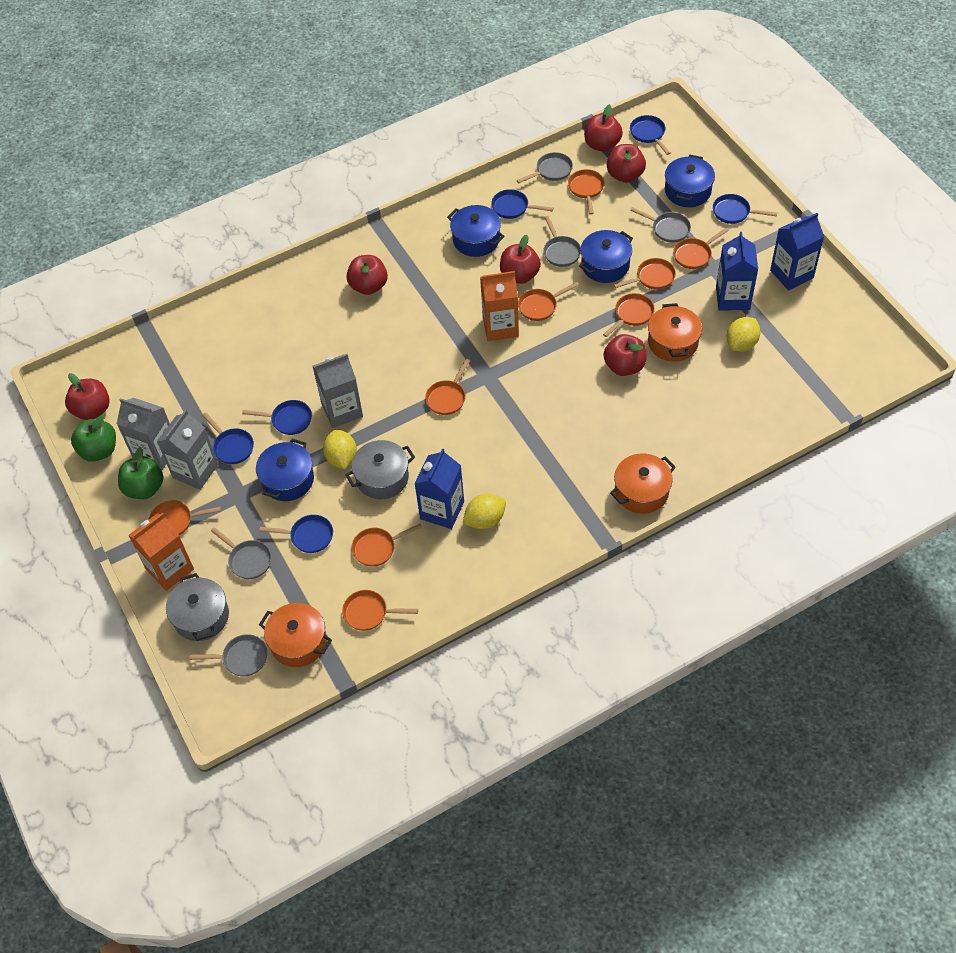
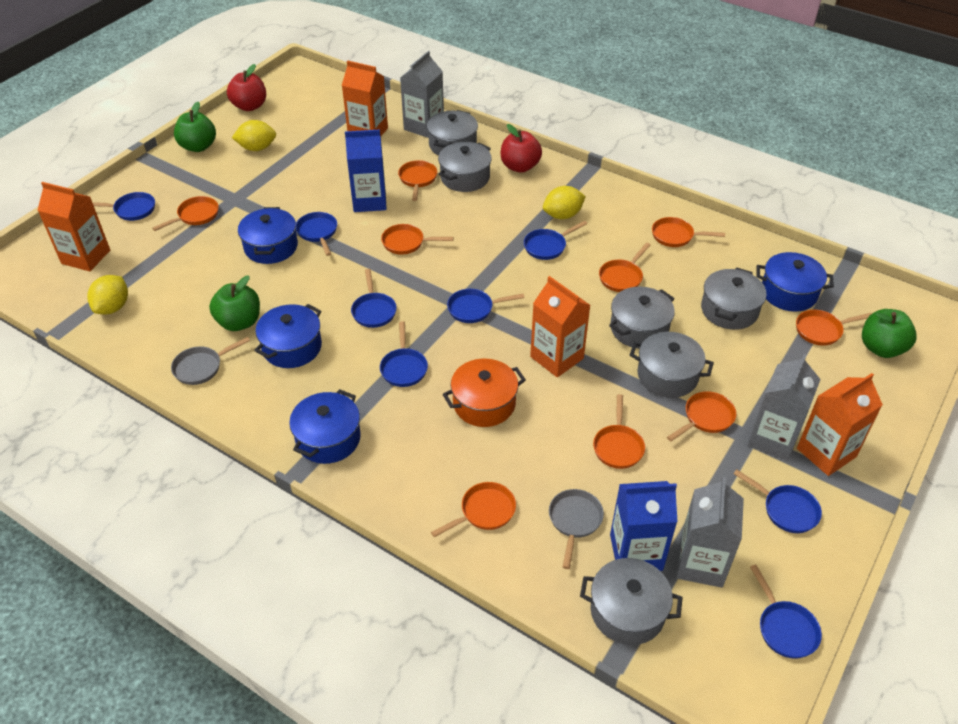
blue carton: 3 -> 2
blue pan: 6 -> 8
green apple: 2 -> 3
grey pan: 5 -> 2
grey pot: 2 -> 6
orange carton: 2 -> 4
orange pot: 3 -> 1
red apple: 6 -> 2

